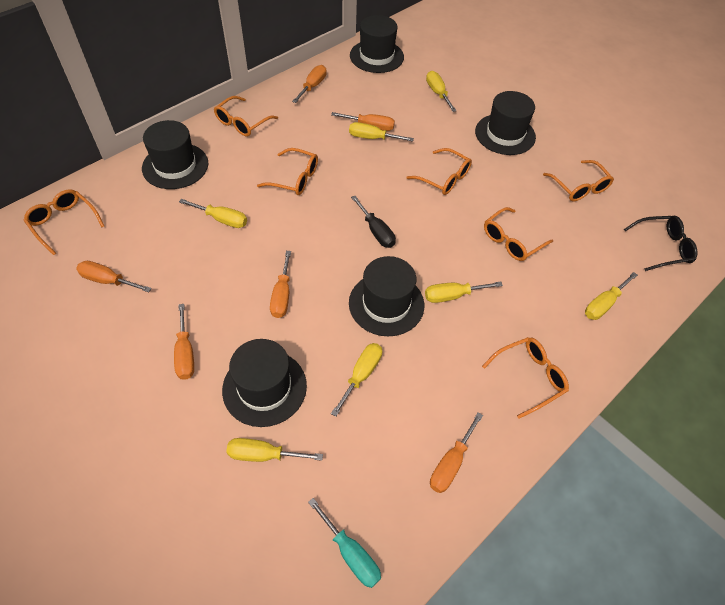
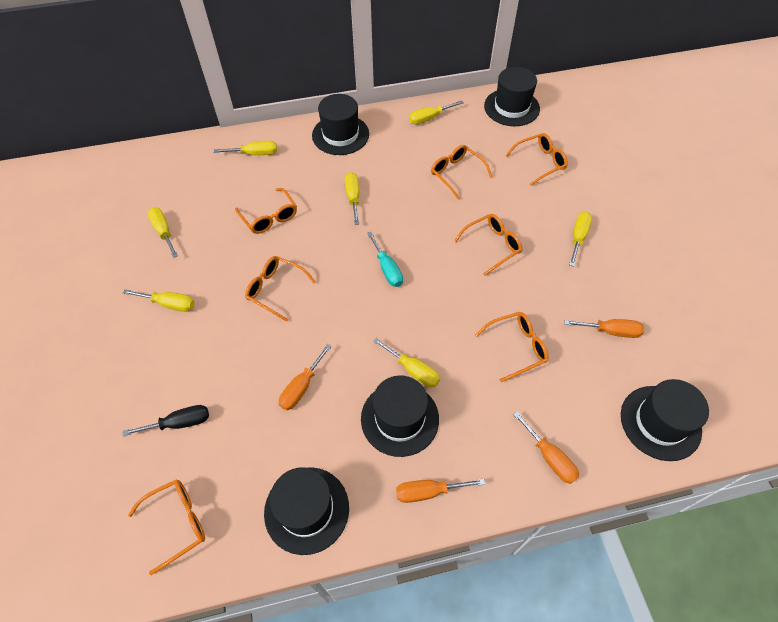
black glasses: 1 -> 0
orange screwdriver: 6 -> 4

